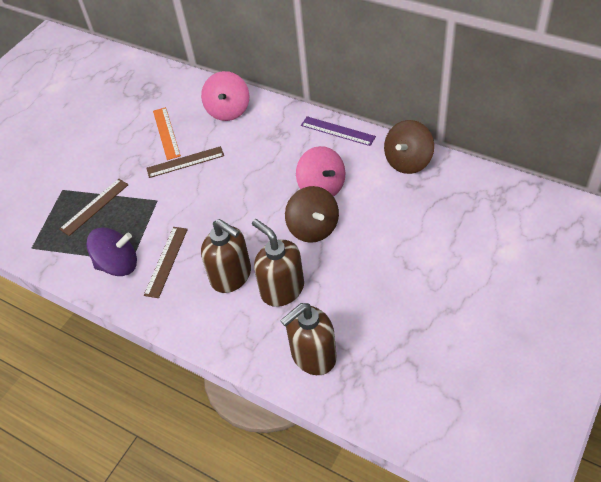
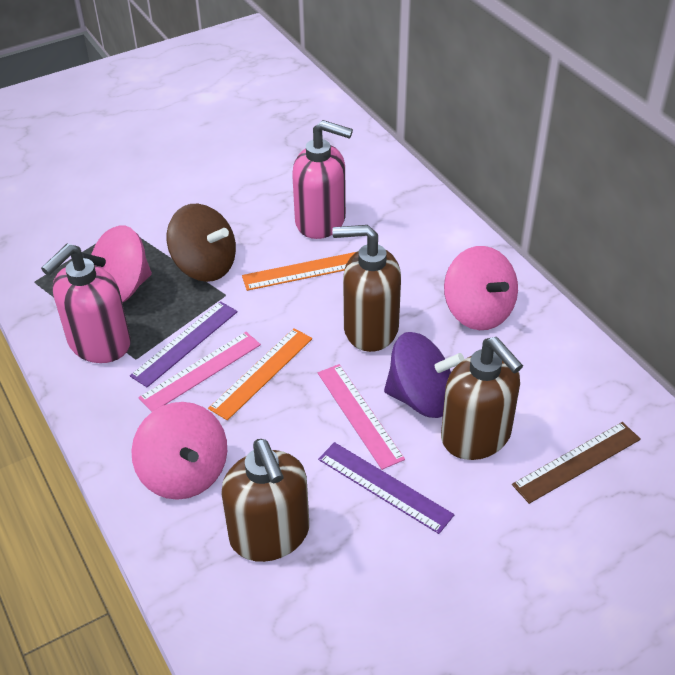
brown ruler: 3 -> 1
brown spinning top: 2 -> 1
orange ruler: 1 -> 2
pink ruler: 0 -> 2
pink soap dispenser: 0 -> 2
pink spinning top: 2 -> 3
purple ruler: 1 -> 2

